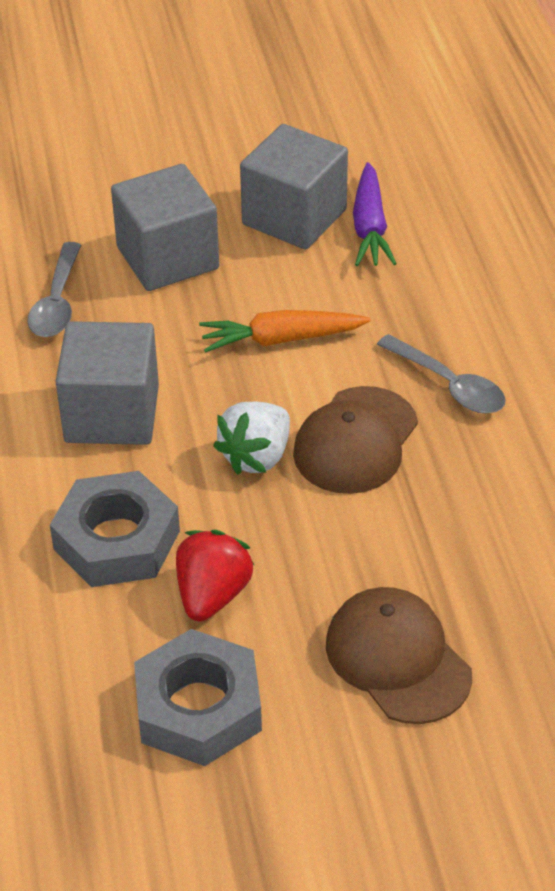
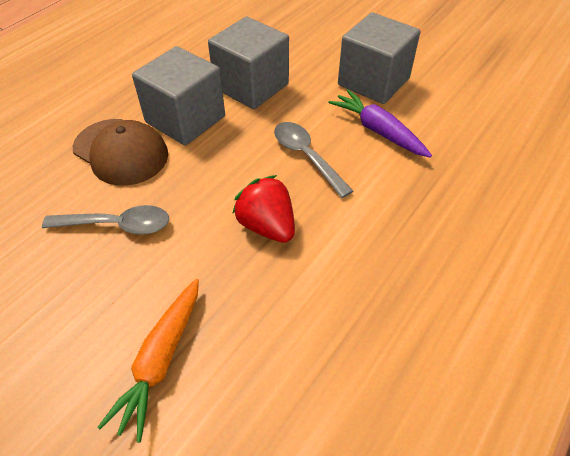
brown cap: 2 -> 1
grey nut: 2 -> 0
white strawberry: 1 -> 0

